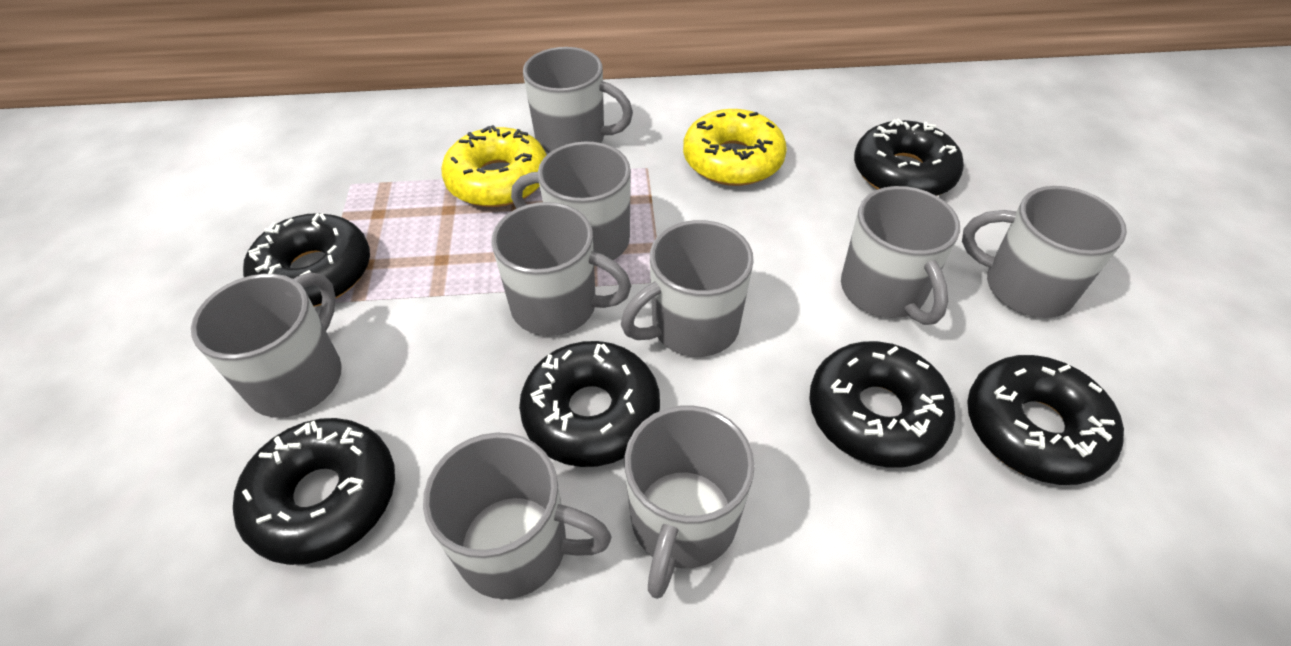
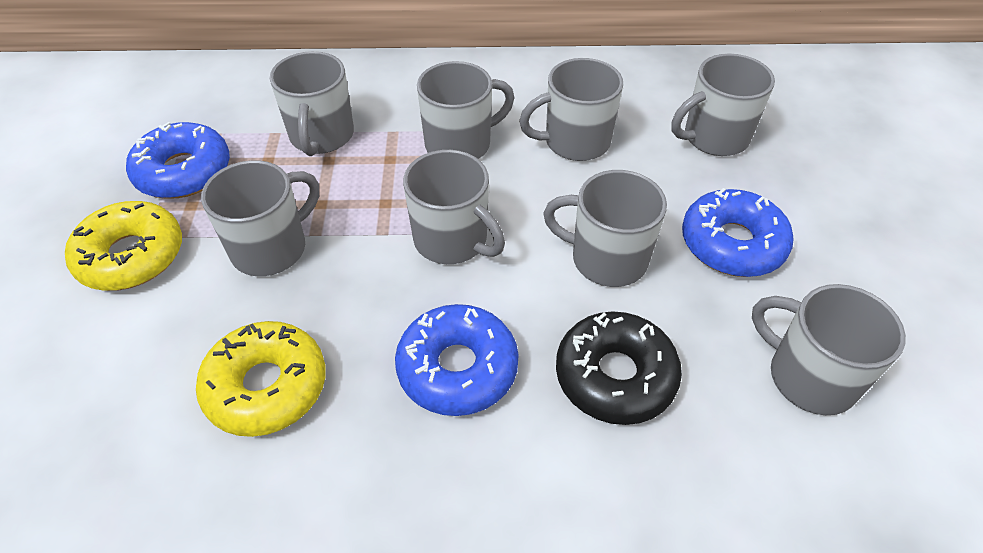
black donut: 6 -> 1
blue donut: 0 -> 3
grey mug: 9 -> 8

